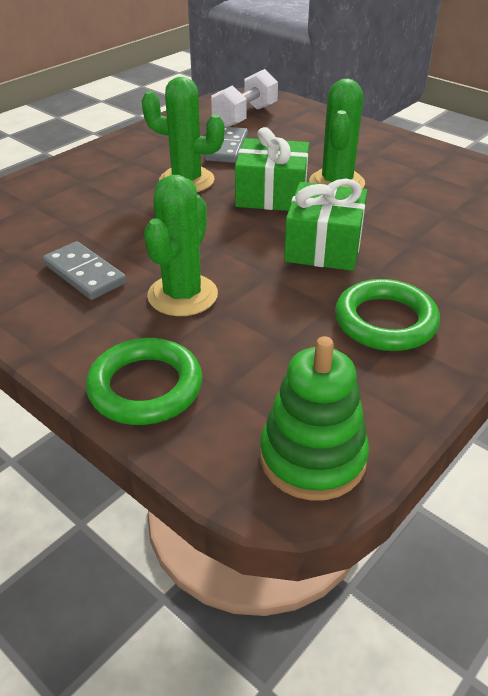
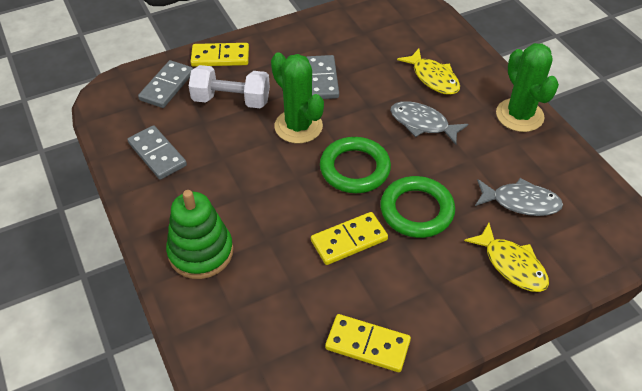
green cactus: 3 -> 2
green gift: 2 -> 0
grey domino: 2 -> 3
grey fish: 0 -> 2
yellow domino: 0 -> 3
yellow fish: 0 -> 2

